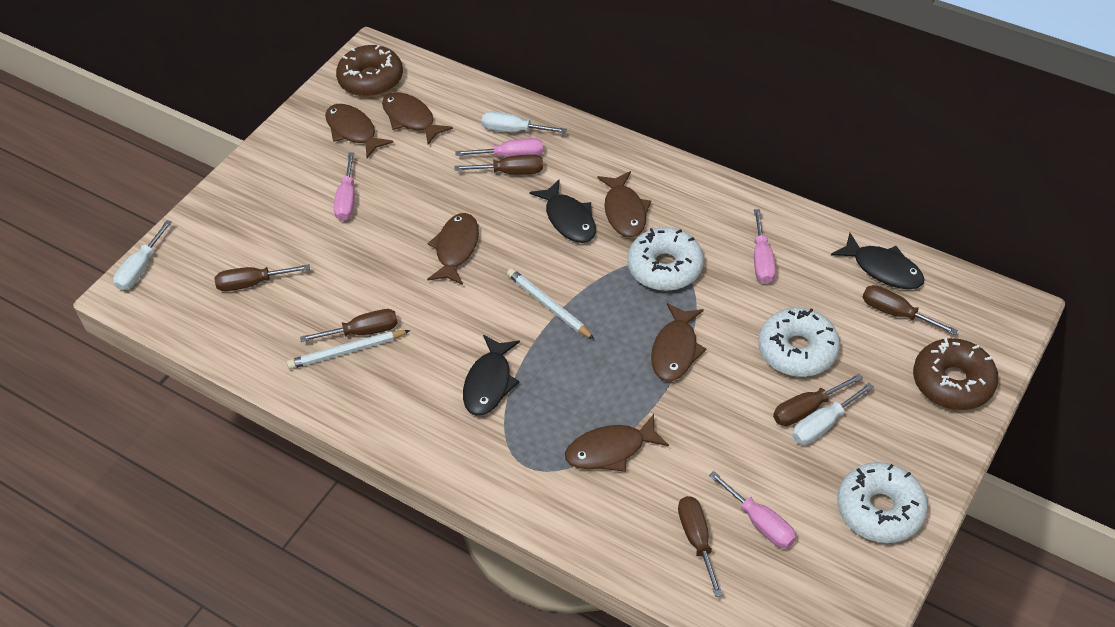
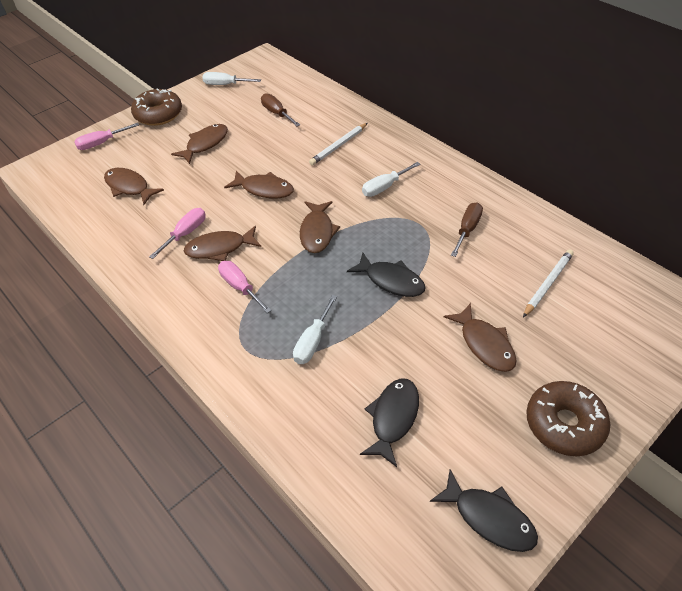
brown screwdriver: 6 -> 2
pink screwdriver: 4 -> 3
white donut: 3 -> 0

